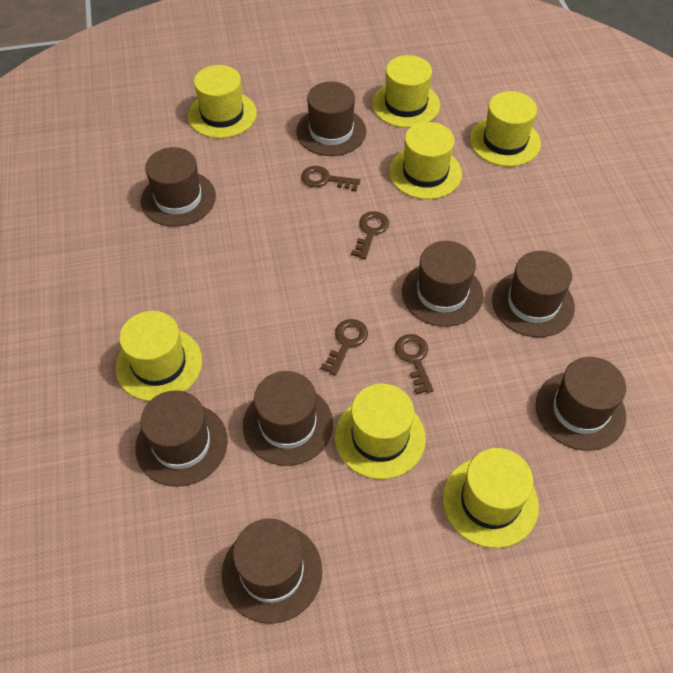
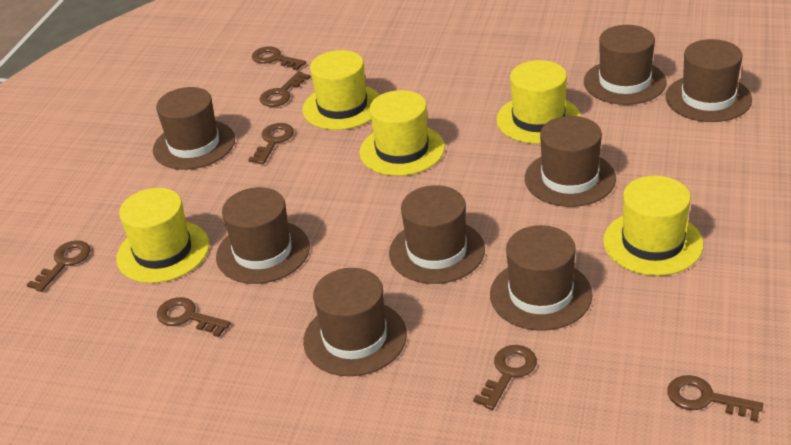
brown key: 4 -> 7
yellow hat: 7 -> 5

